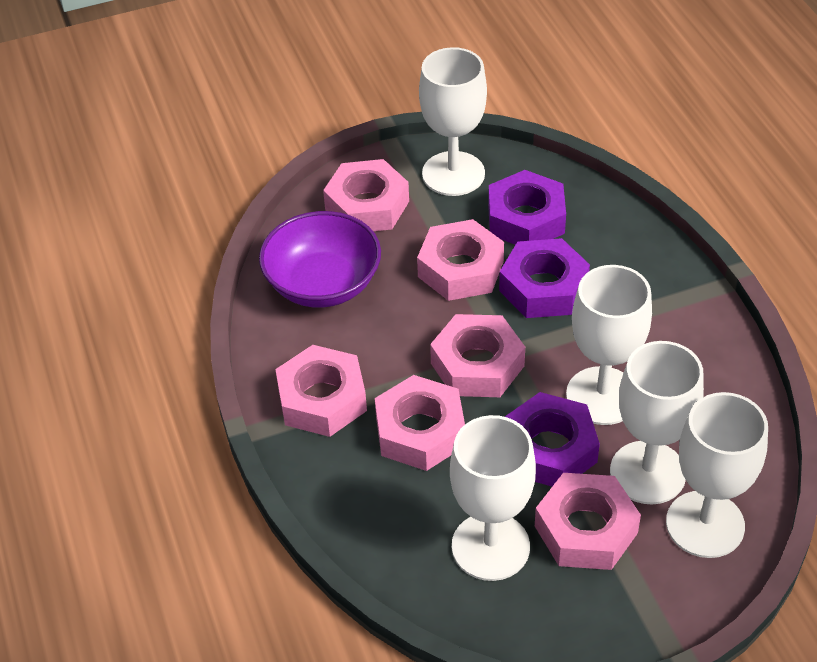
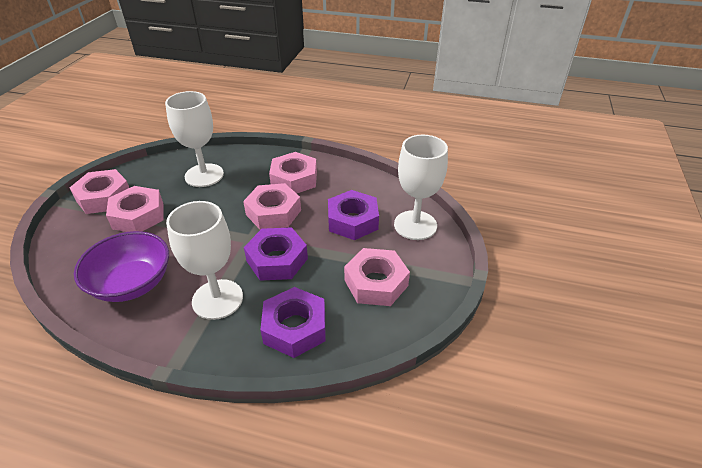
pink nut: 6 -> 5
white goblet: 5 -> 3

